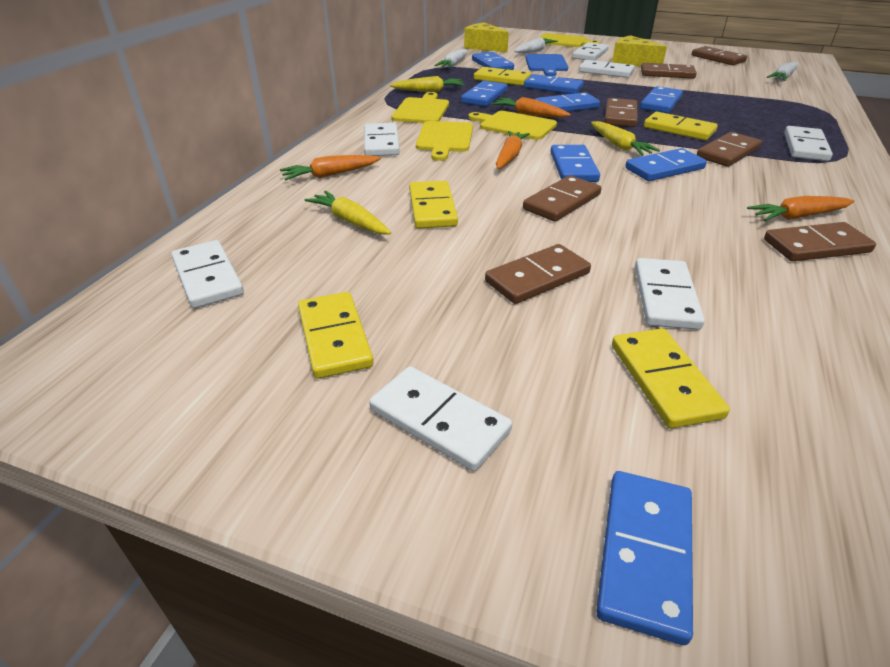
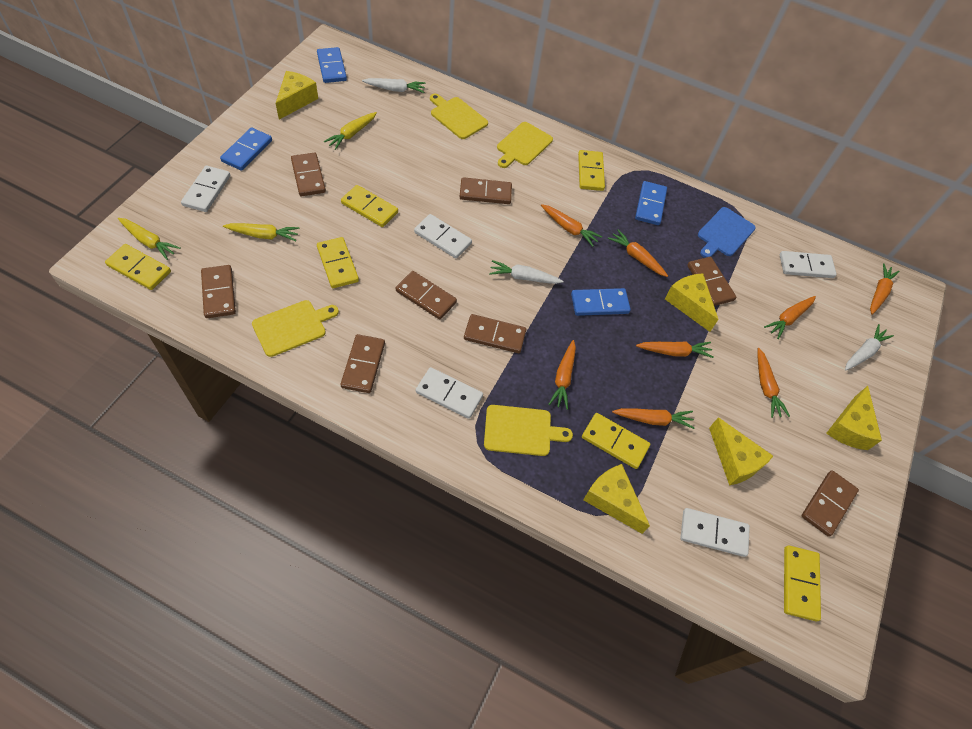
blue domino: 8 -> 4
brown domino: 7 -> 8
orange carrot: 4 -> 8
white domino: 7 -> 5
yellow cheese: 2 -> 5
yellow domino: 5 -> 6

